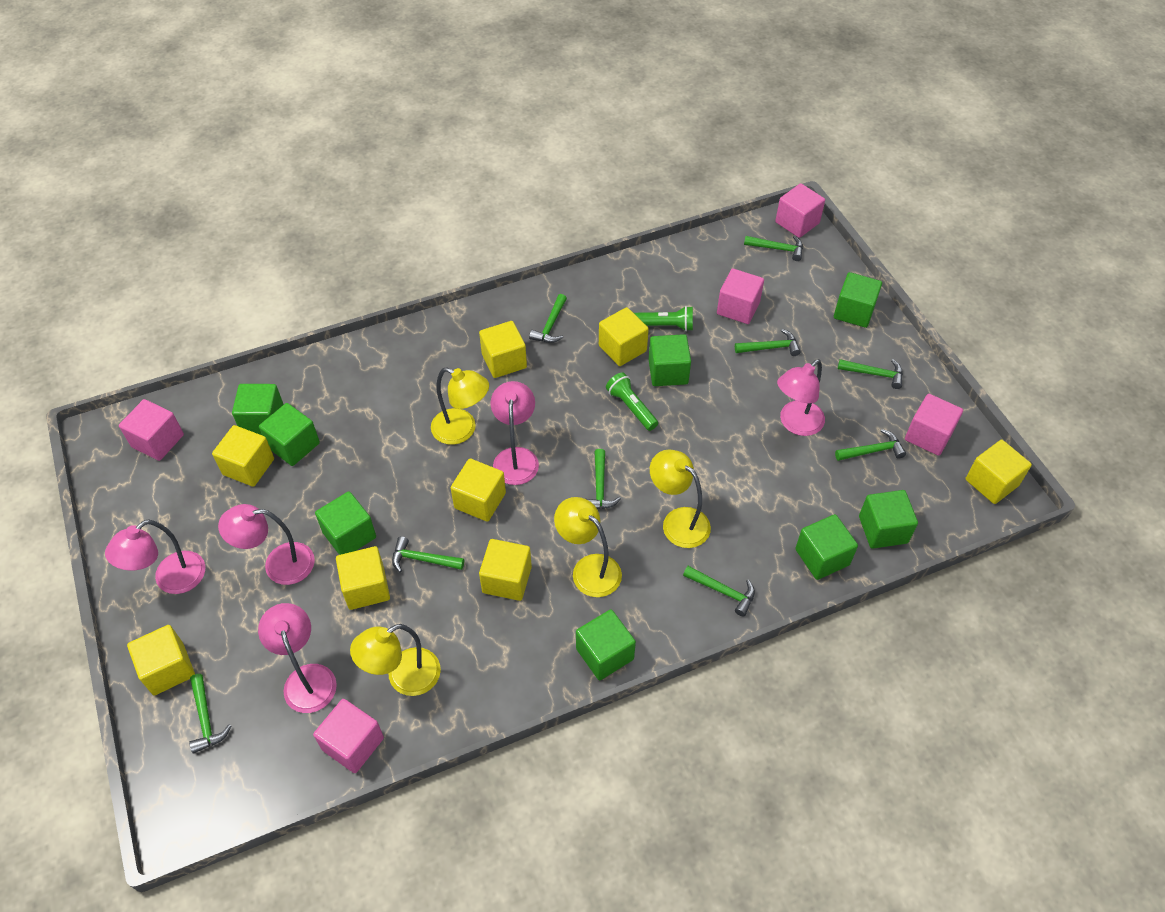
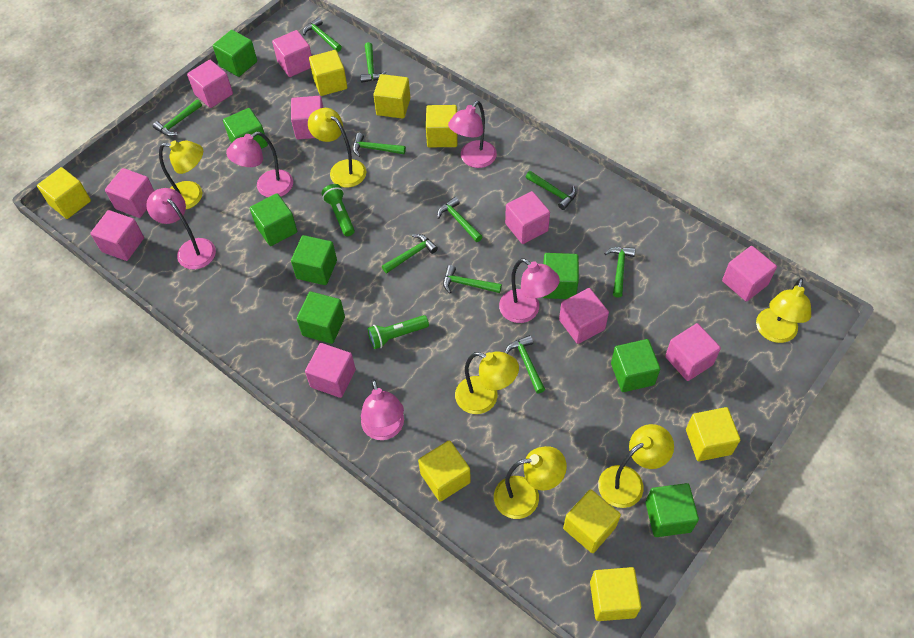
green hammer: 9 -> 10
pink cube: 5 -> 10
yellow lamp: 4 -> 6

